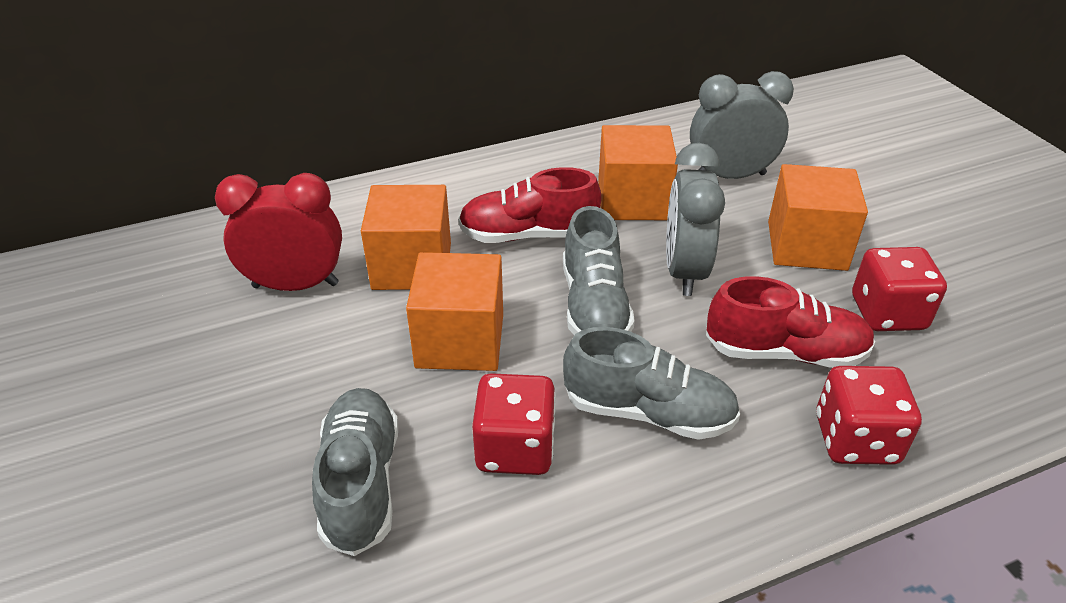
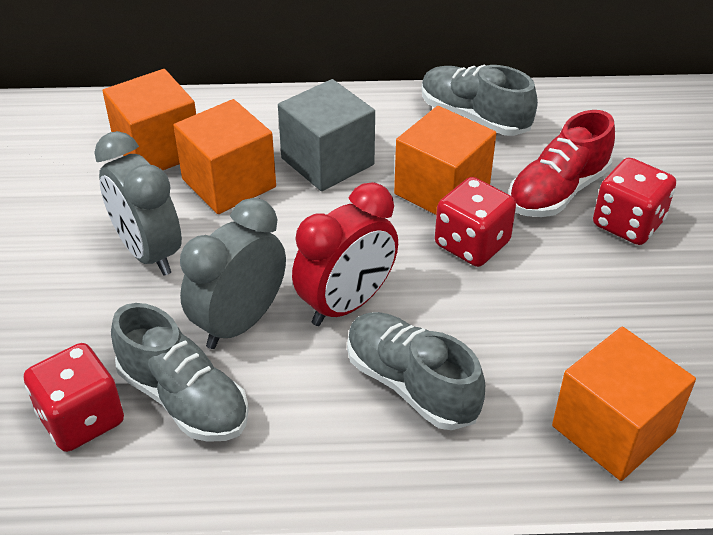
grey cube: 0 -> 1
red shoe: 2 -> 1

